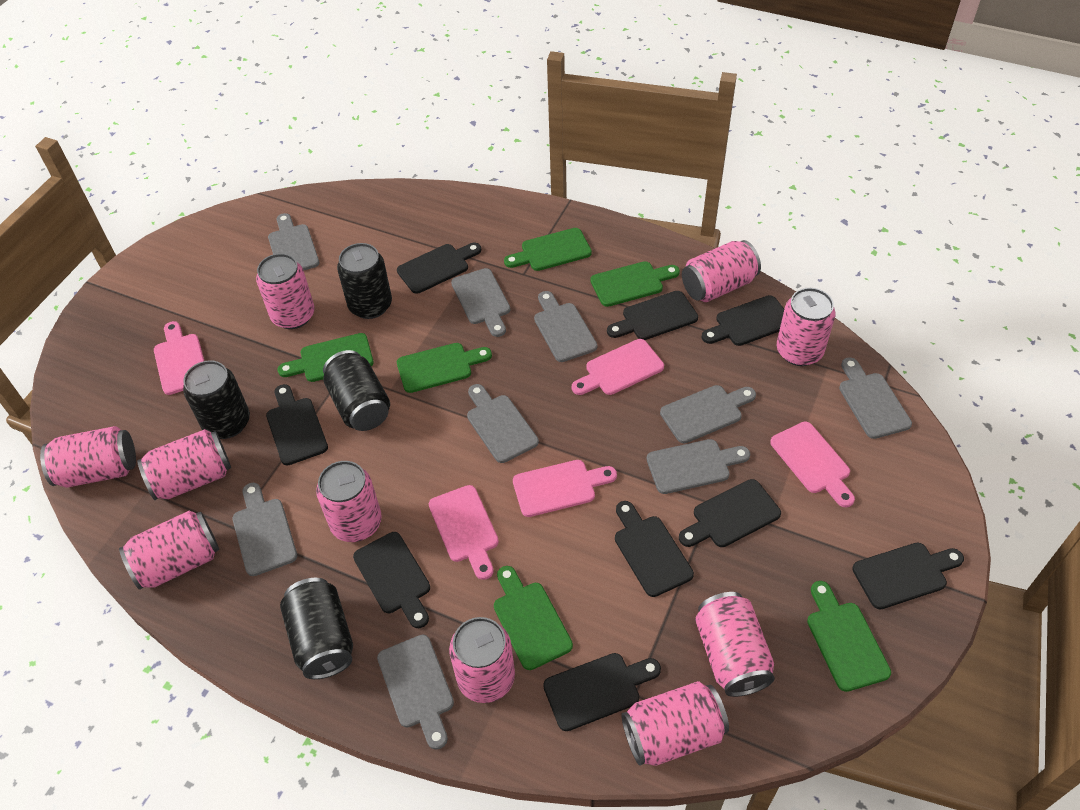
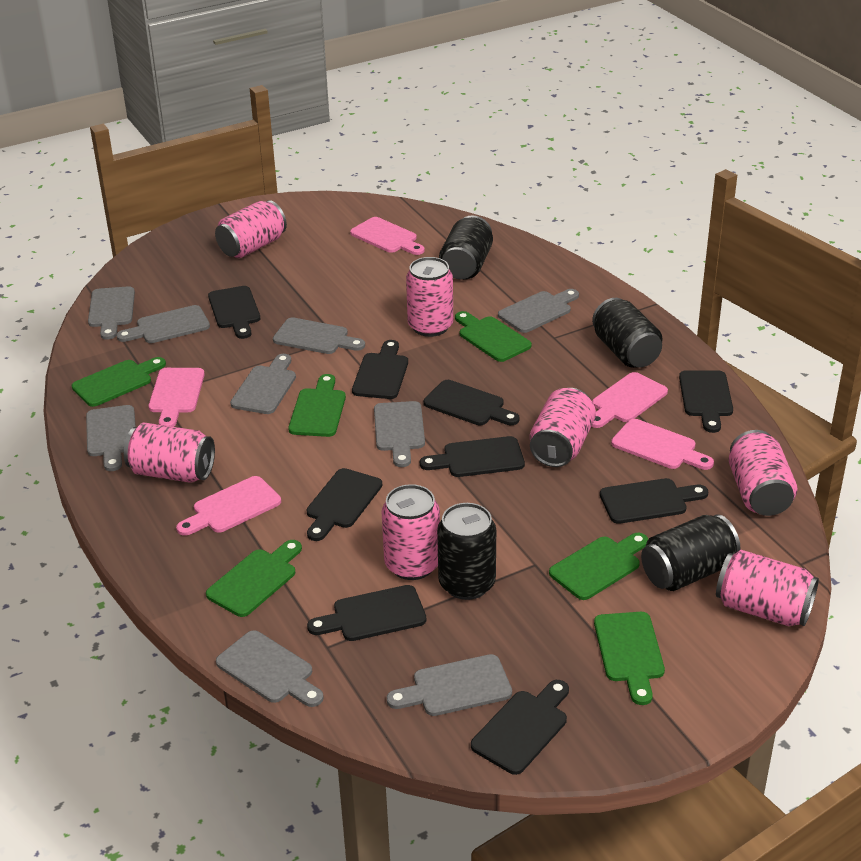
pink can: 10 -> 7

